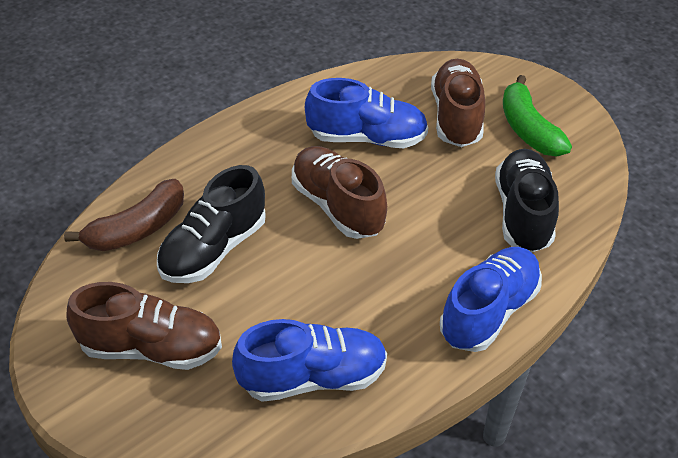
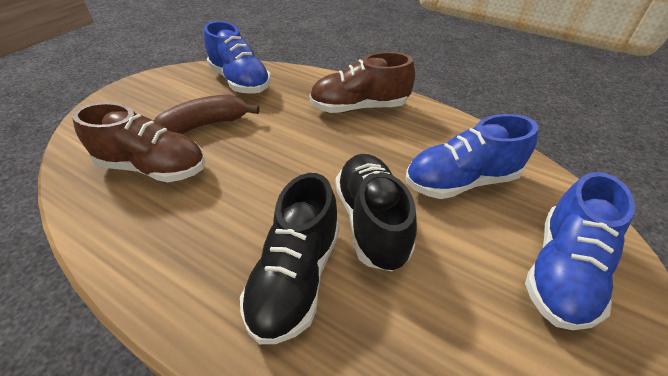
brown shoe: 3 -> 2
green banana: 1 -> 0

